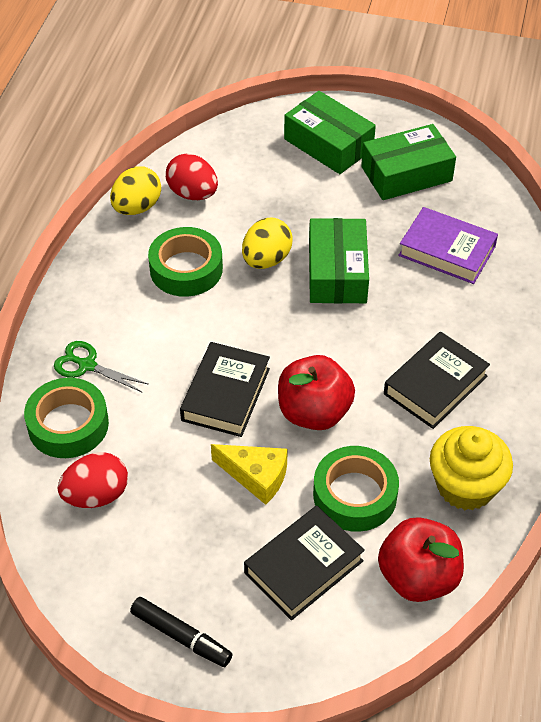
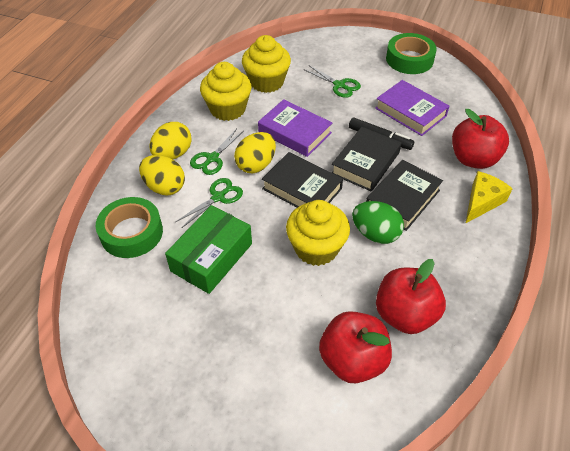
green box: 3 -> 1
green egg: 0 -> 1
green scissors: 1 -> 3
green tape: 3 -> 2
purple book: 1 -> 2
red apple: 2 -> 3
red egg: 2 -> 0
yellow cupcake: 1 -> 3
yellow egg: 2 -> 3

